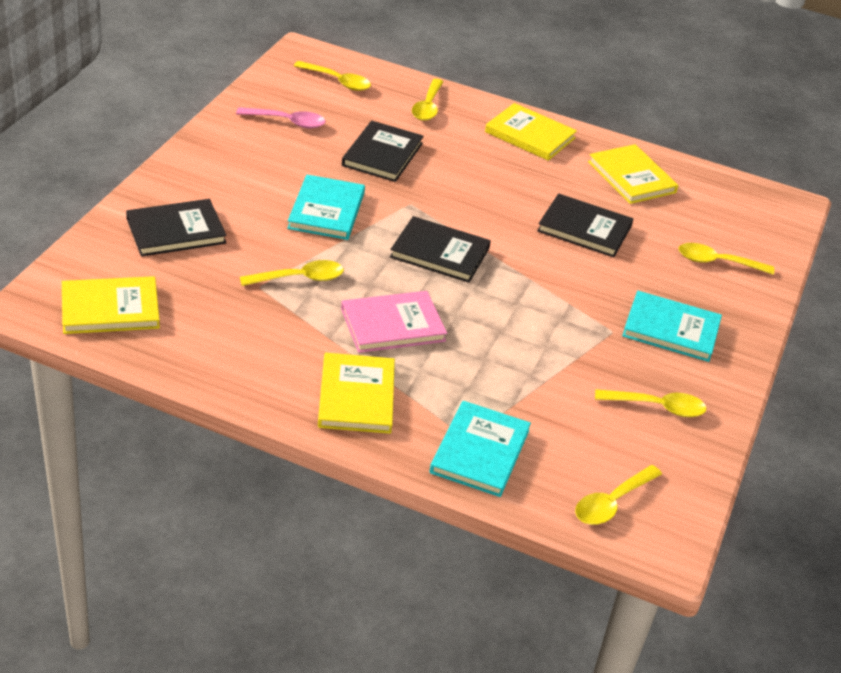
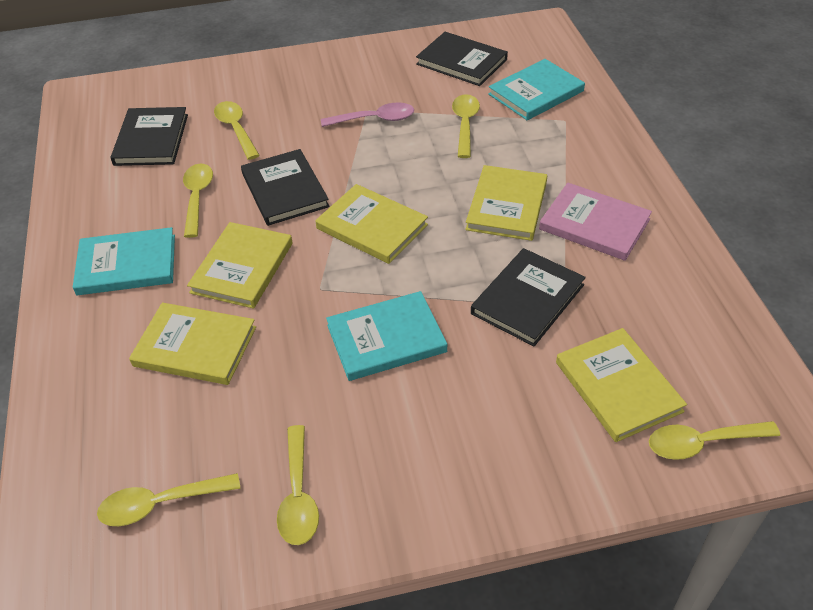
yellow book: 4 -> 5

